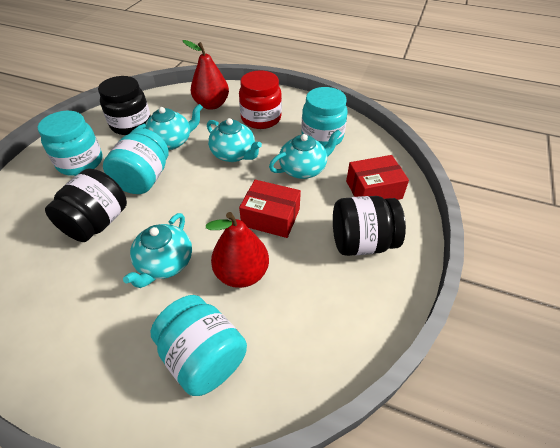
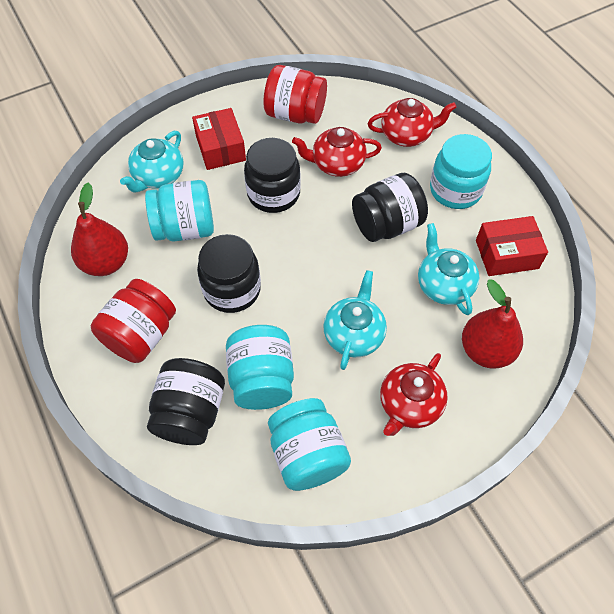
black jar: 3 -> 4
red jar: 1 -> 2
red teapot: 0 -> 3
turquoise teapot: 4 -> 3

